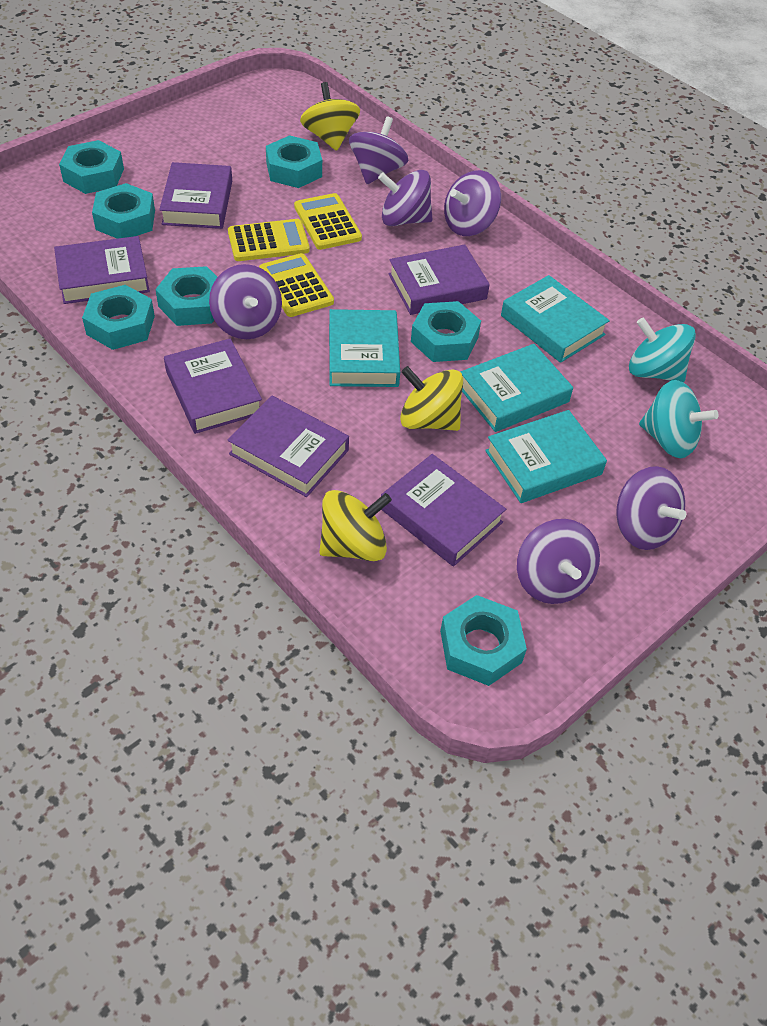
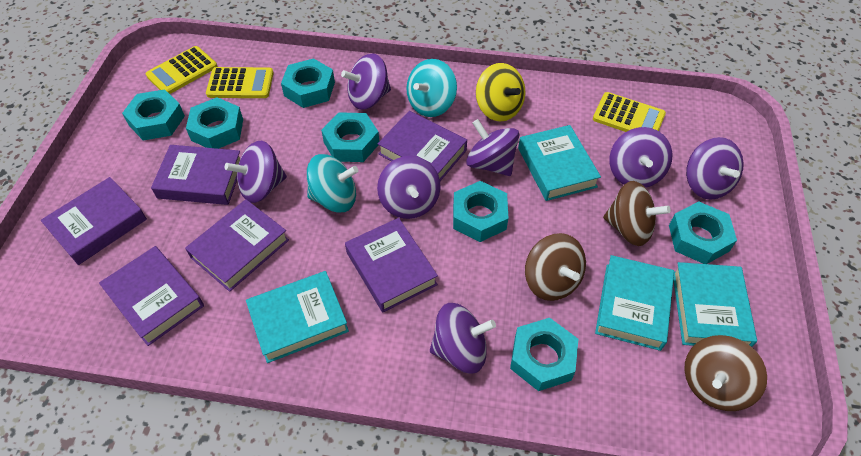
brown spinning top: 0 -> 3
purple spinning top: 6 -> 7
yellow spinning top: 3 -> 1

